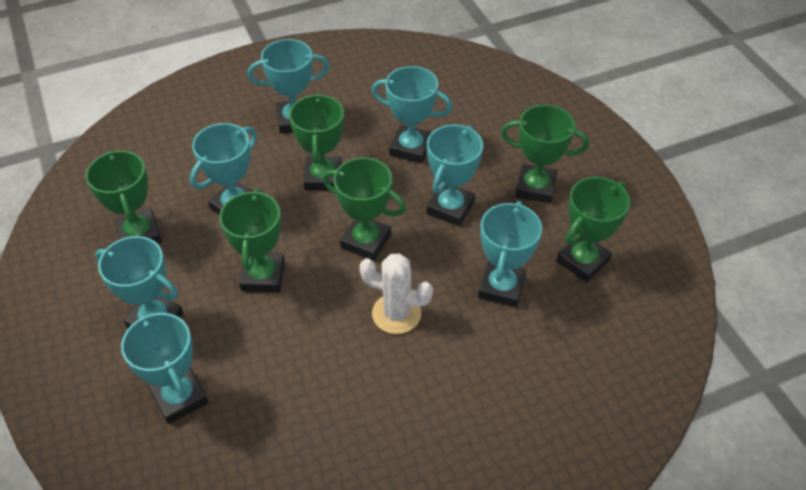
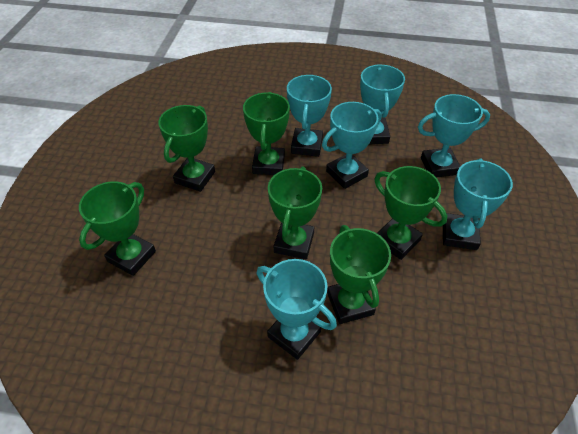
turquoise trophy: 7 -> 6
white cactus: 1 -> 0

